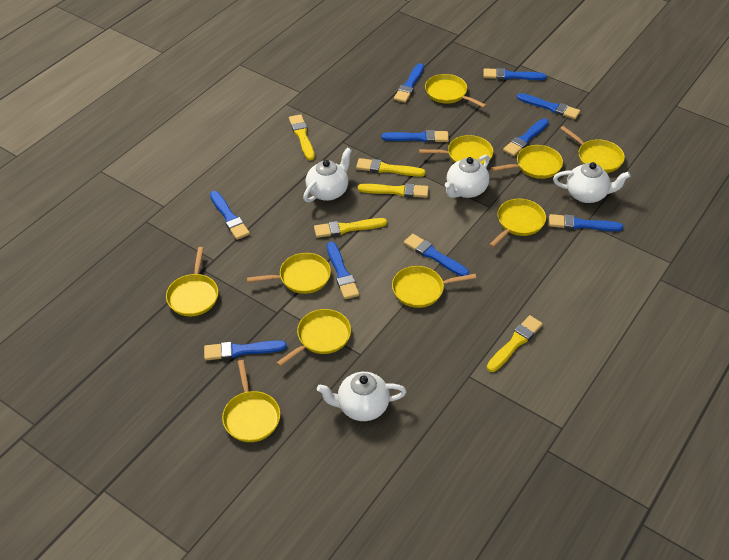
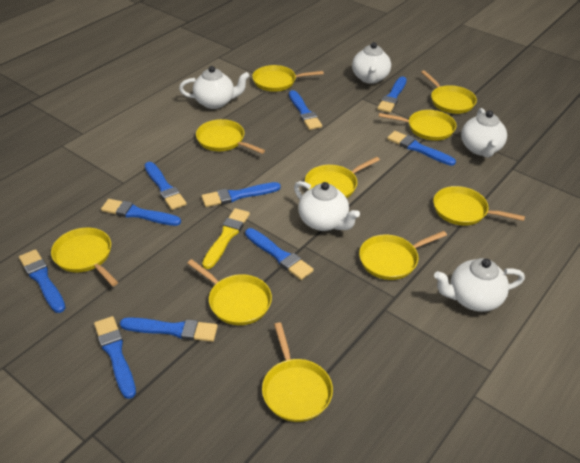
white teapot: 4 -> 5
yellow brush: 5 -> 1

